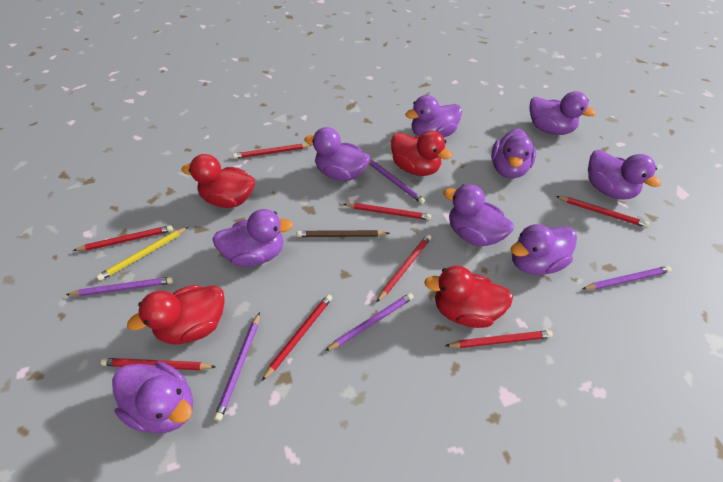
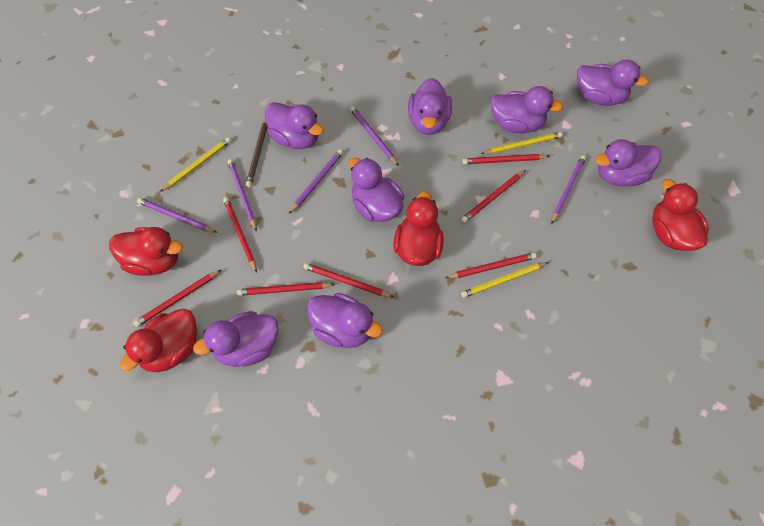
purple duck: 9 -> 8
red pencil: 8 -> 7
yellow pencil: 1 -> 3

